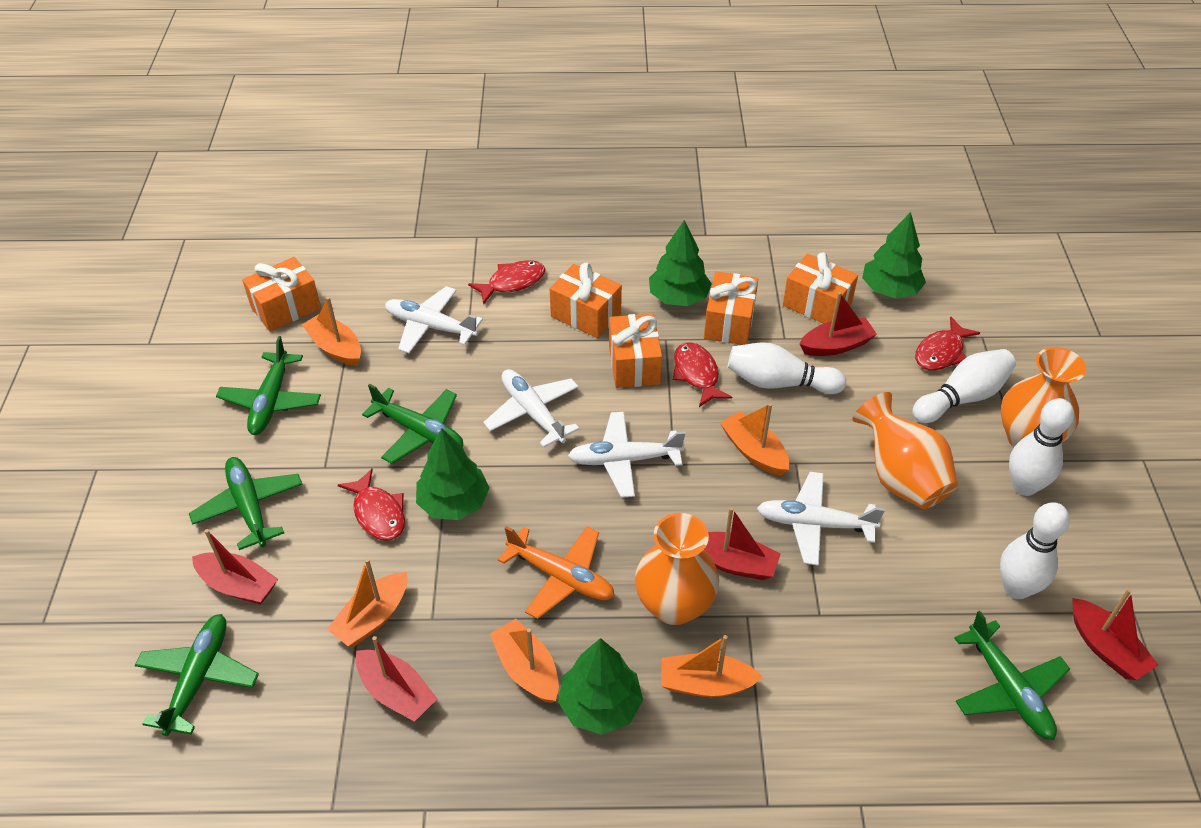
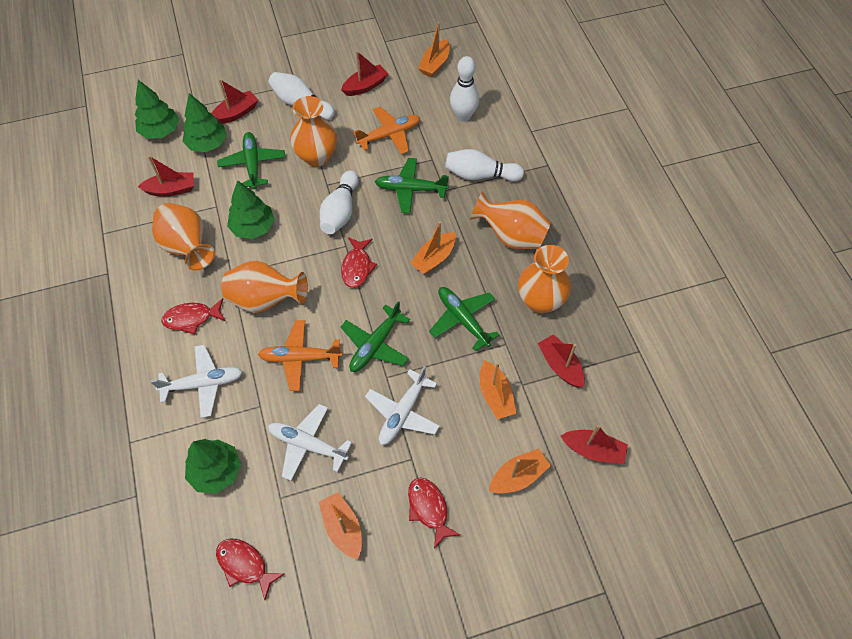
green plane: 5 -> 4
orange gift: 5 -> 0
orange plane: 1 -> 2
orange vase: 3 -> 5
white plane: 4 -> 3

